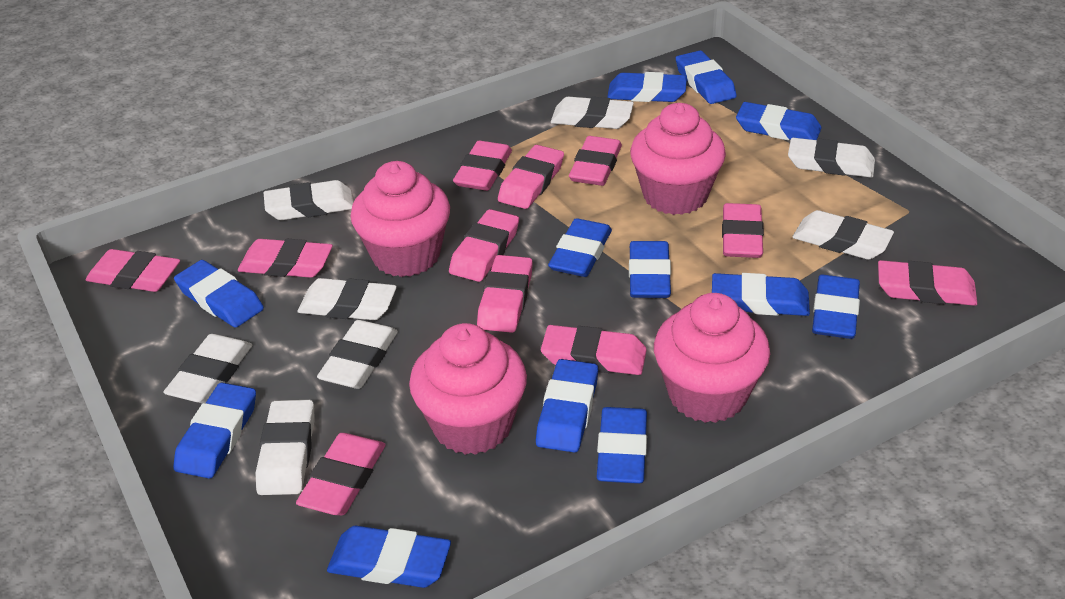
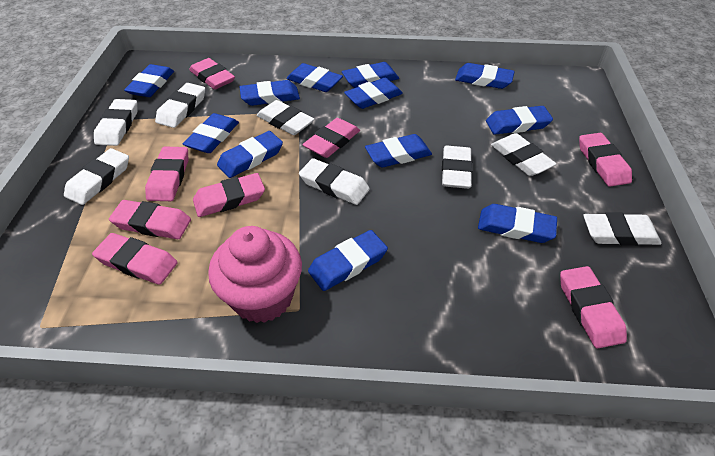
pink cupcake: 4 -> 1
pink eraser: 11 -> 8

